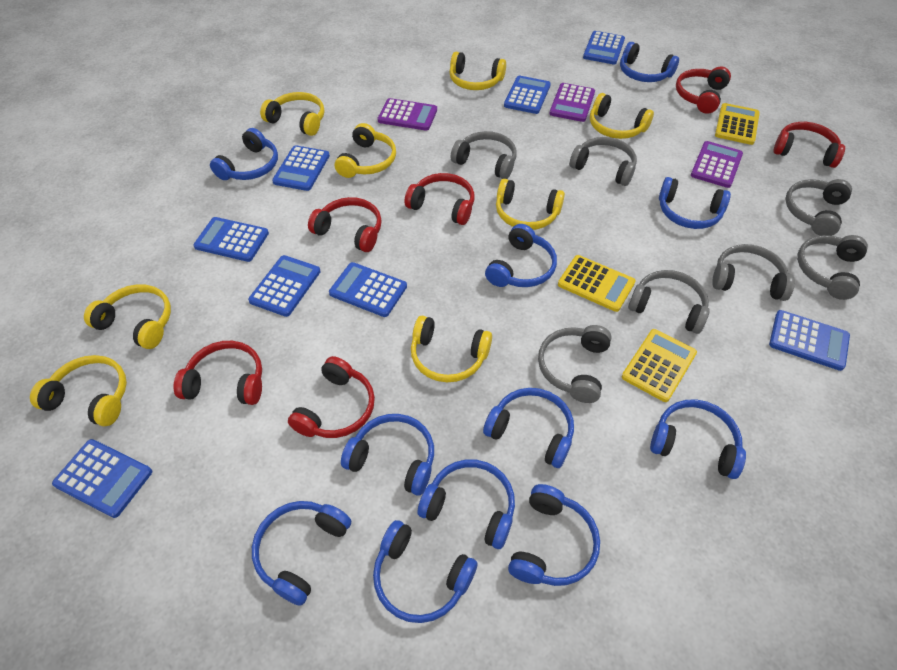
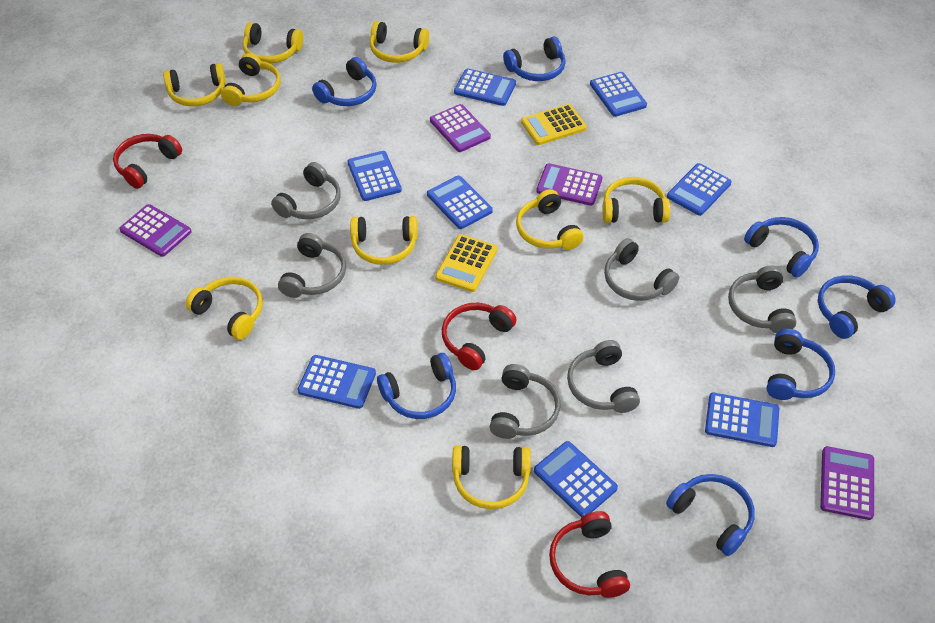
blue headphones: 11 -> 7
grey headphones: 7 -> 6
purple calculator: 3 -> 4
red headphones: 6 -> 3
yellow calculator: 3 -> 2
yellow headphones: 8 -> 9

